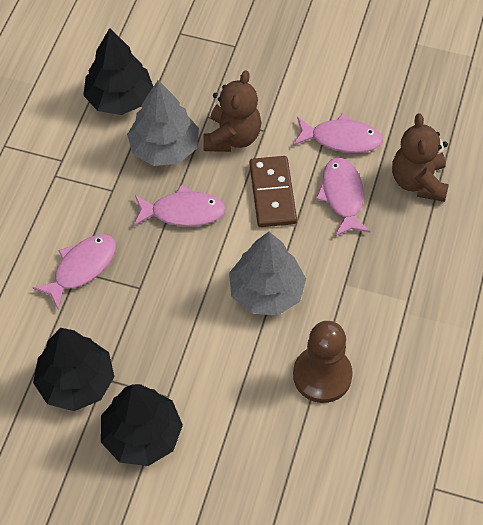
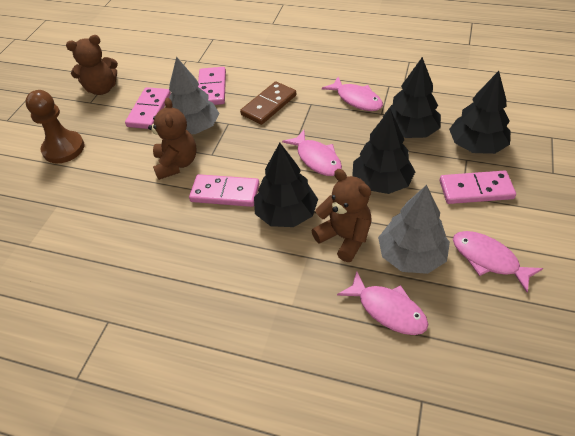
black tree: 3 -> 4
brown teddy bear: 2 -> 3
pink domino: 0 -> 4

